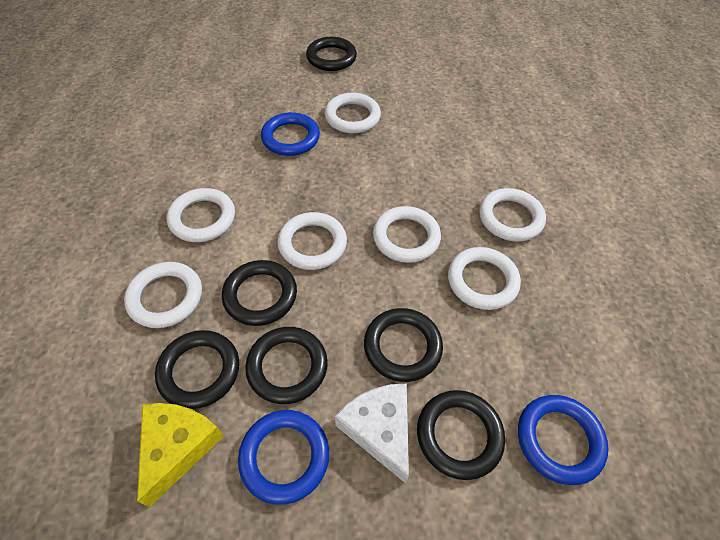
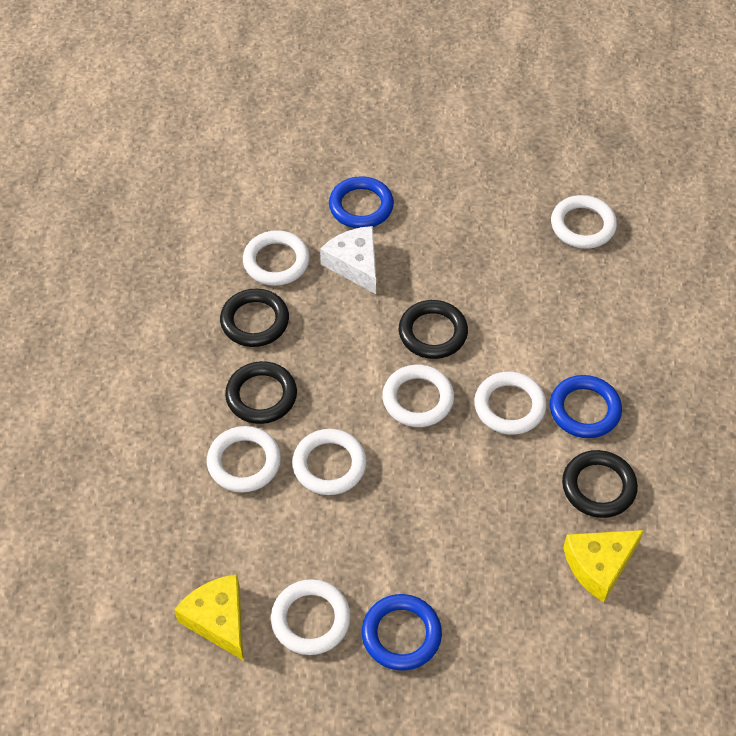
black ring: 6 -> 4
yellow cheese: 1 -> 2

